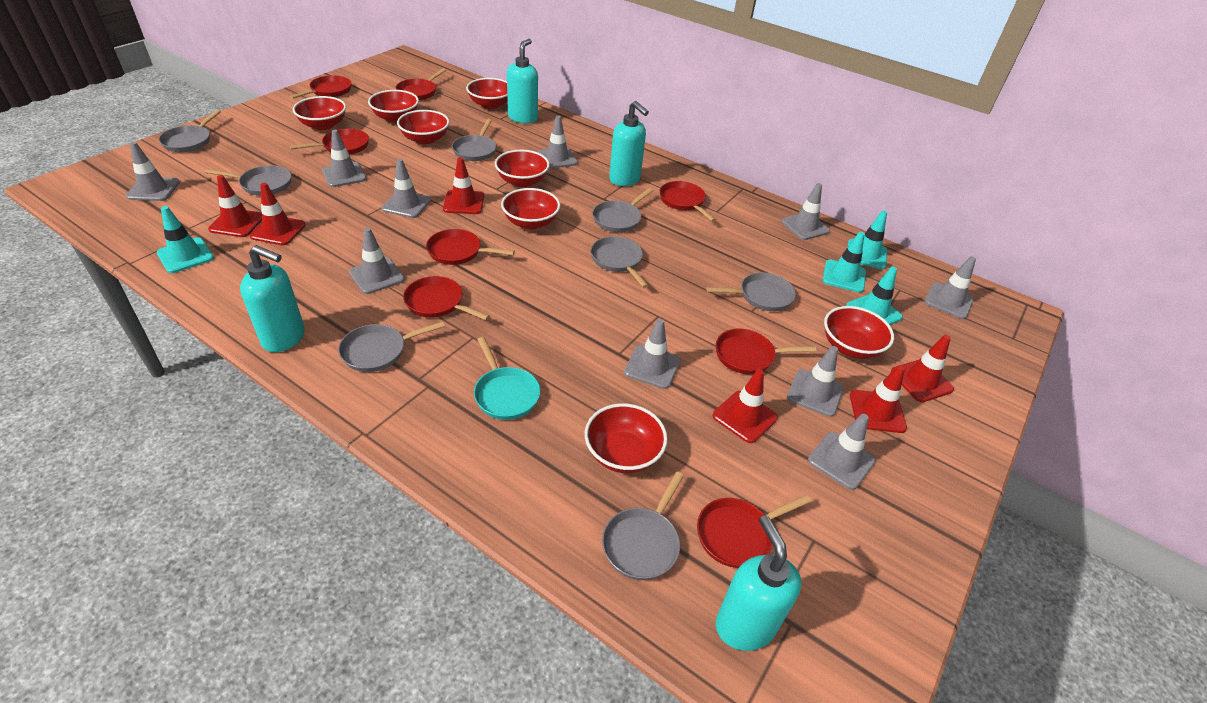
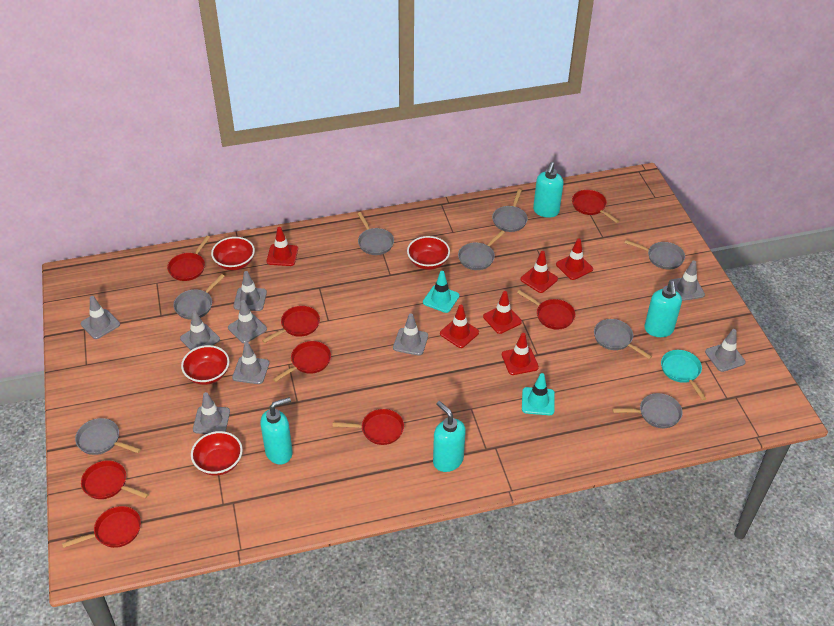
grey traffic cone: 10 -> 9
red bowl: 8 -> 4
turquoise traffic cone: 4 -> 2

